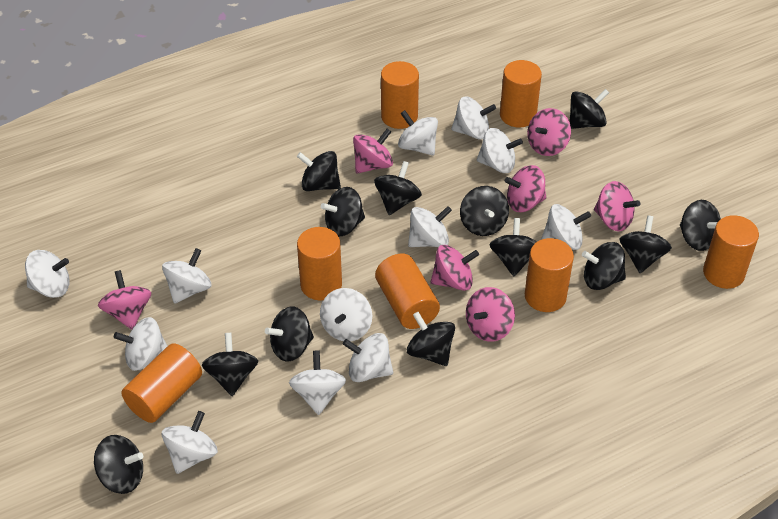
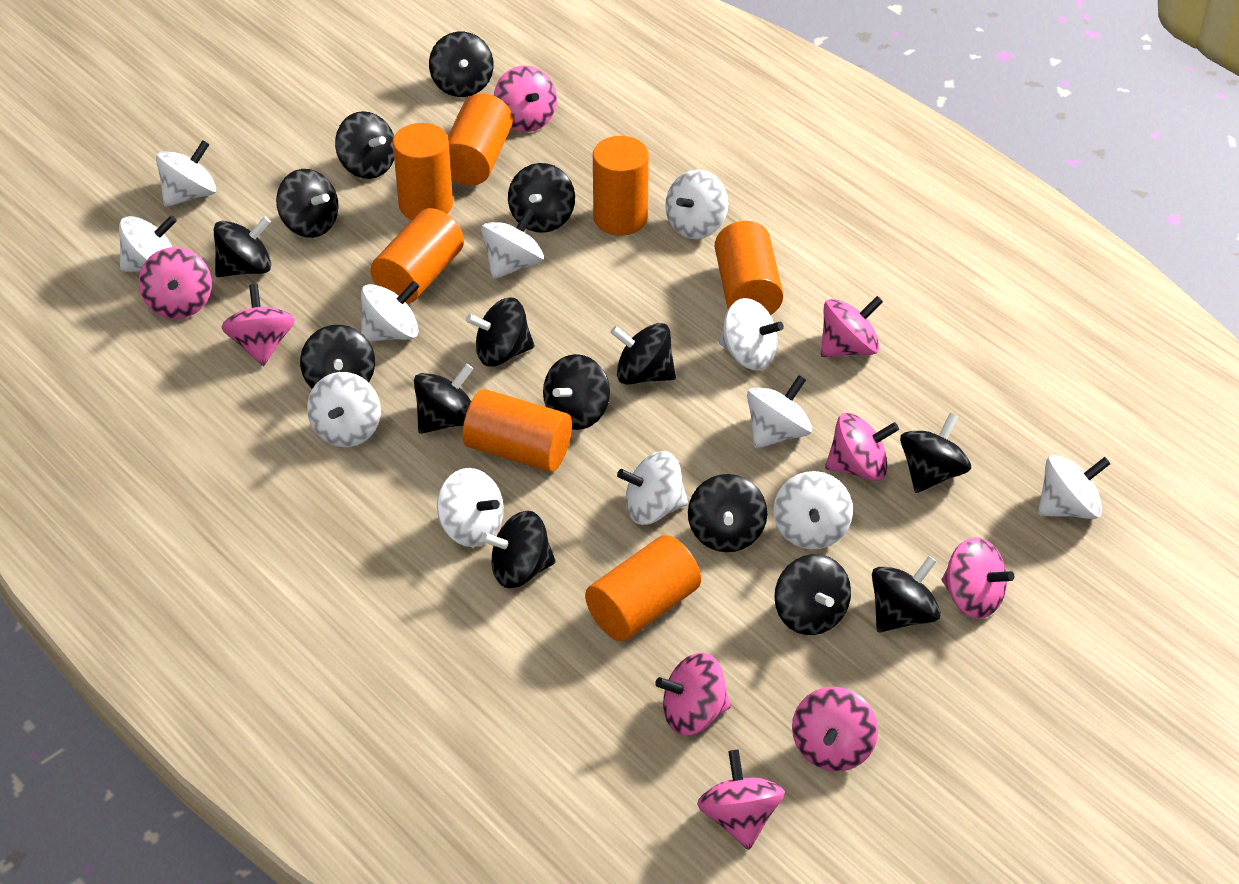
black spinning top: 13 -> 15
pink spinning top: 7 -> 9

